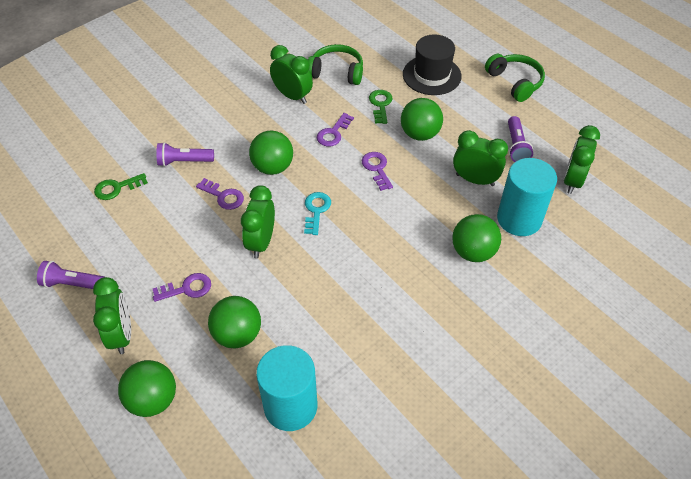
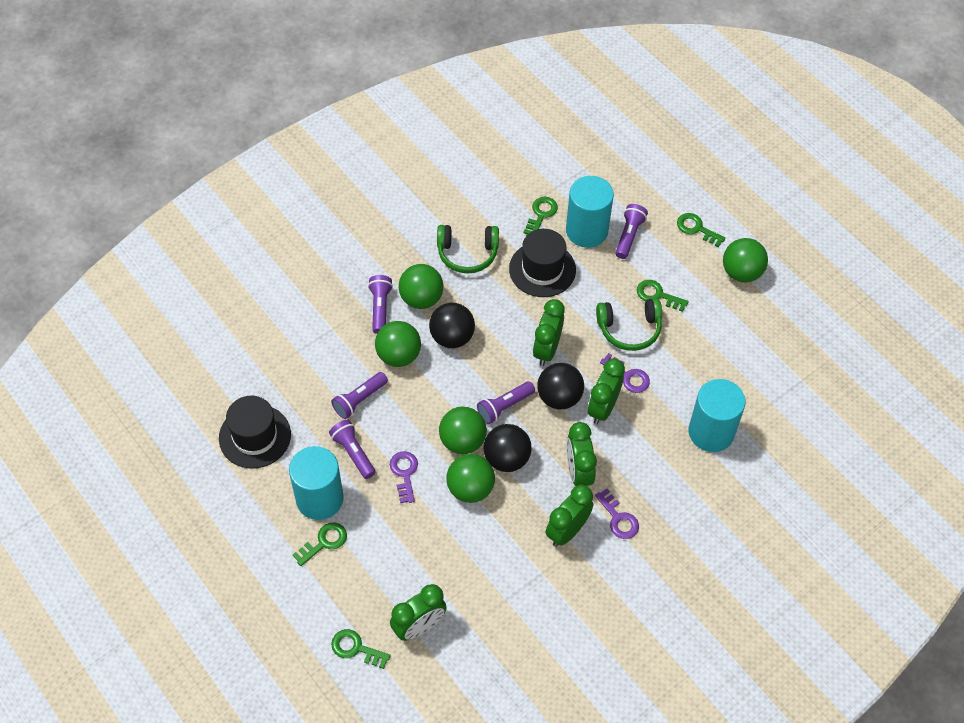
black ball: 0 -> 3
black hat: 1 -> 2
green key: 2 -> 5
purple flashlight: 3 -> 5
purple key: 4 -> 3
turquoise cylinder: 2 -> 3
turquoise key: 1 -> 0

